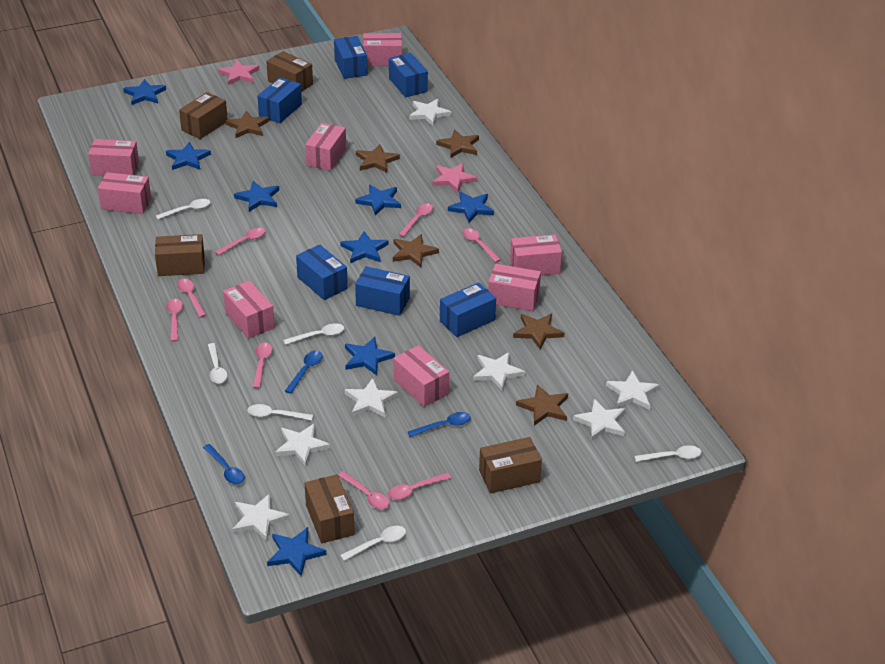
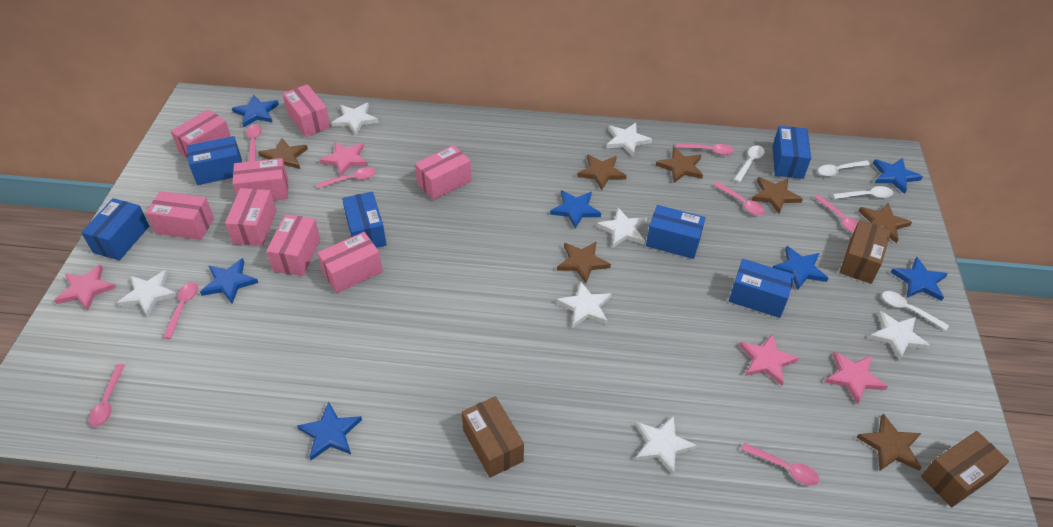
blue spoon: 3 -> 0
blue star: 8 -> 7
brown box: 5 -> 3
brown star: 6 -> 7
pink star: 2 -> 4
white spoon: 6 -> 4

